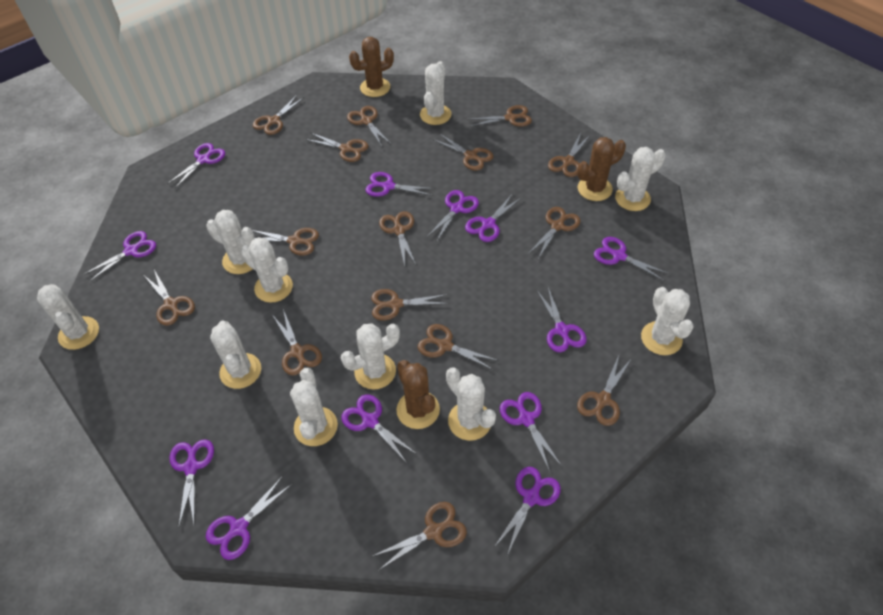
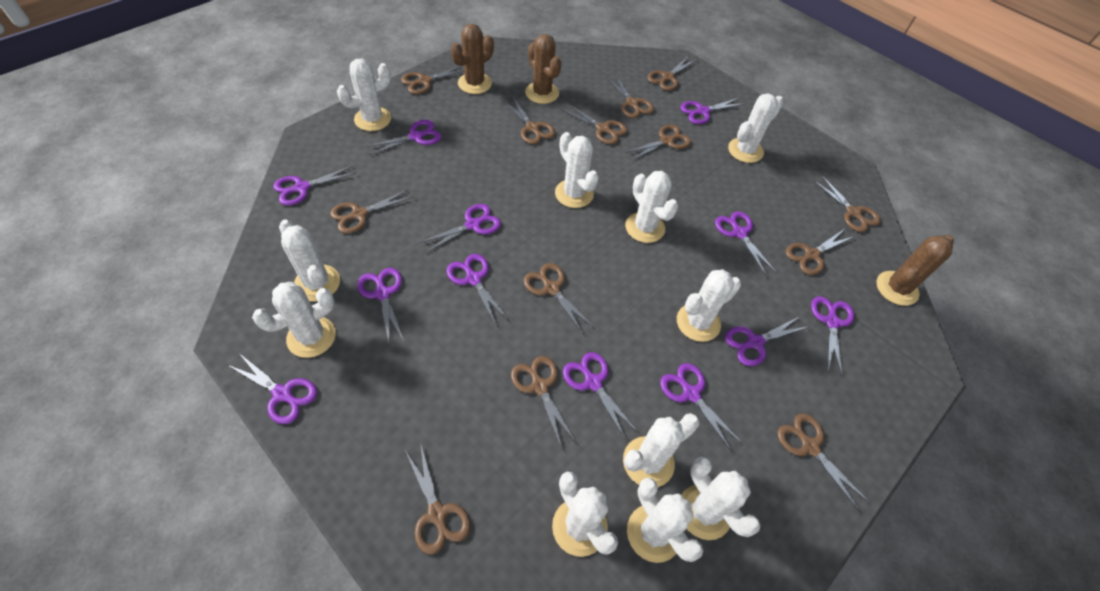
brown scissors: 15 -> 13
white cactus: 10 -> 11

